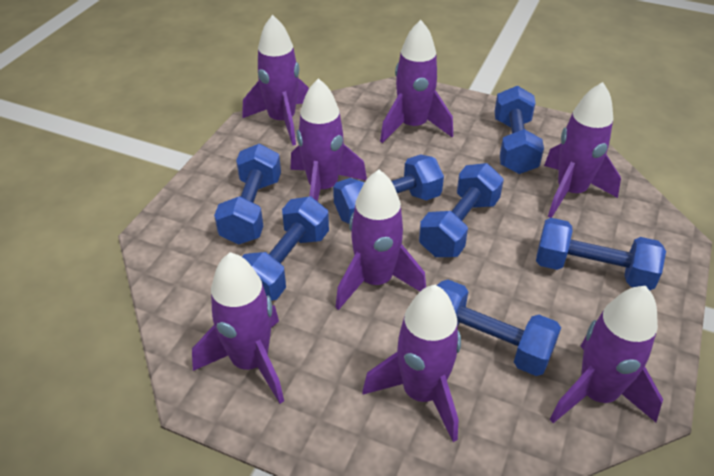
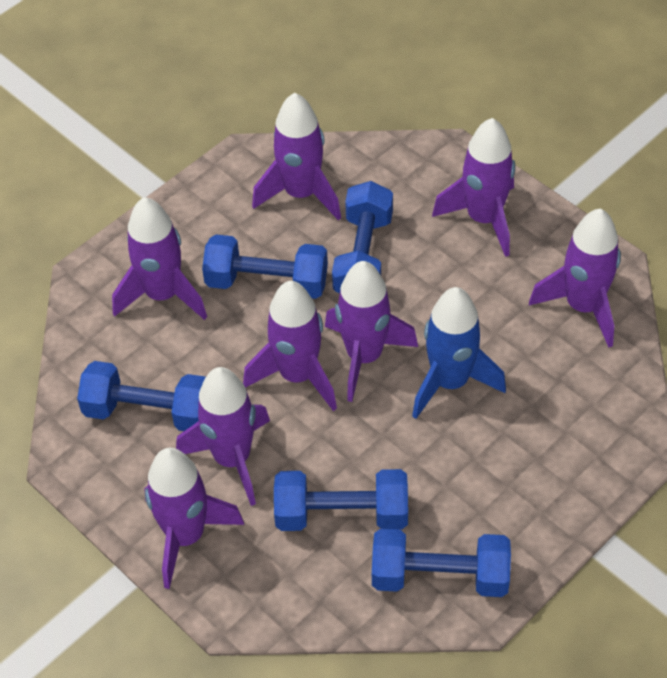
blue dumbbell: 7 -> 5
blue rocket: 0 -> 1

